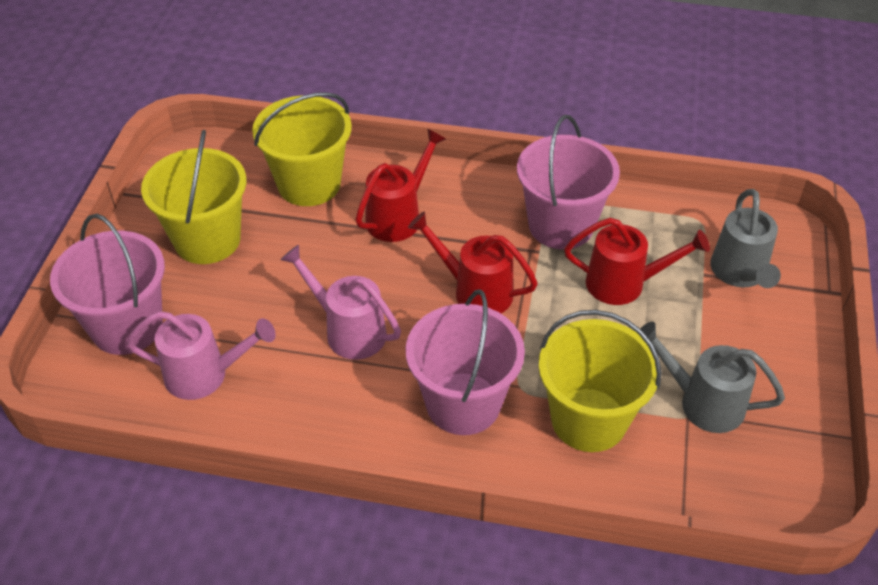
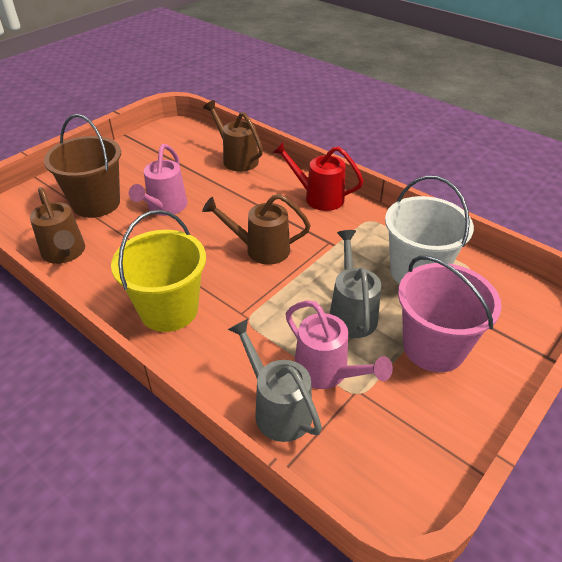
brown bucket: 0 -> 1
brown watering can: 0 -> 3
pink bucket: 3 -> 1
red watering can: 3 -> 1
white bucket: 0 -> 1
yellow bucket: 3 -> 1

